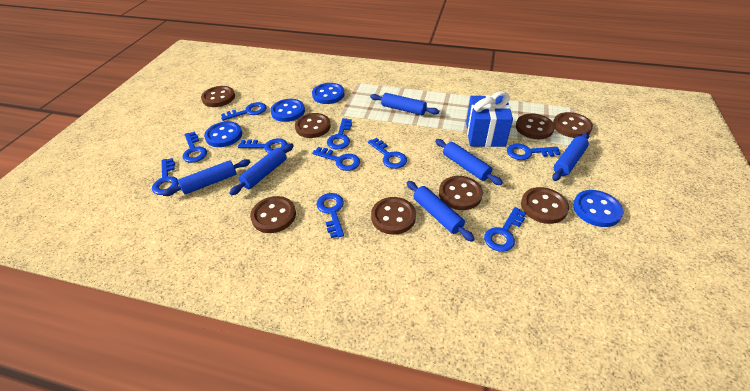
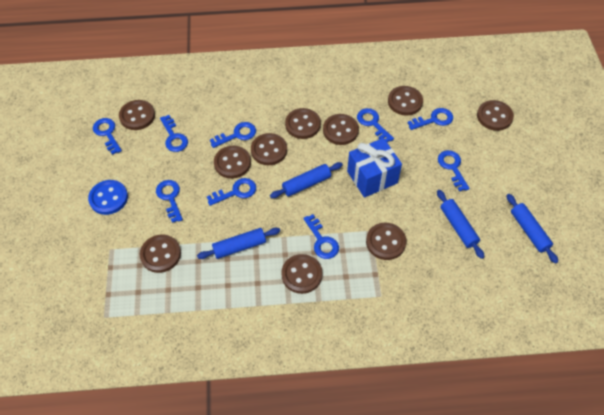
blue button: 4 -> 1
blue key: 10 -> 9
blue rolling pin: 6 -> 4
brown button: 8 -> 10

